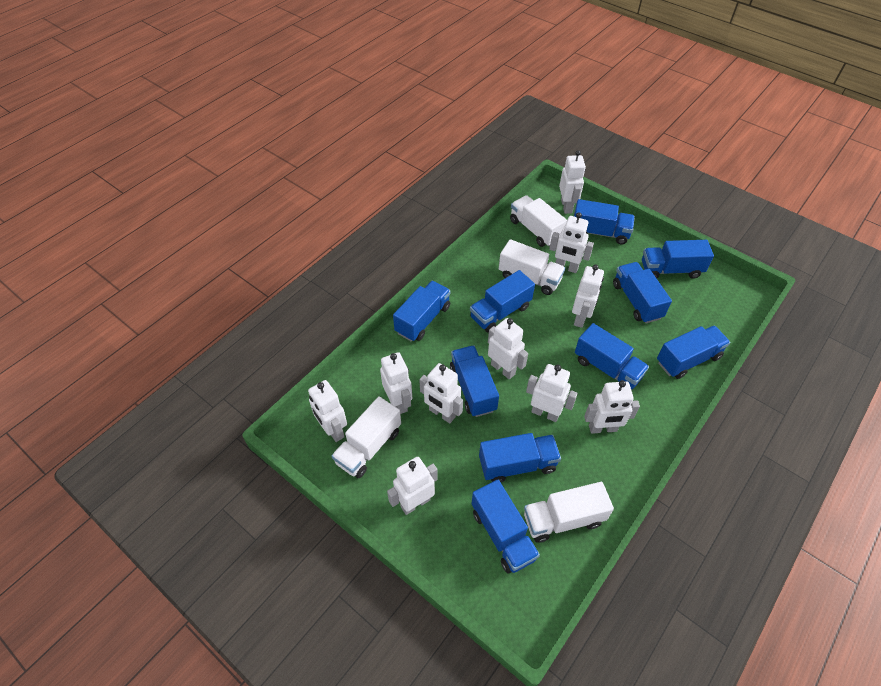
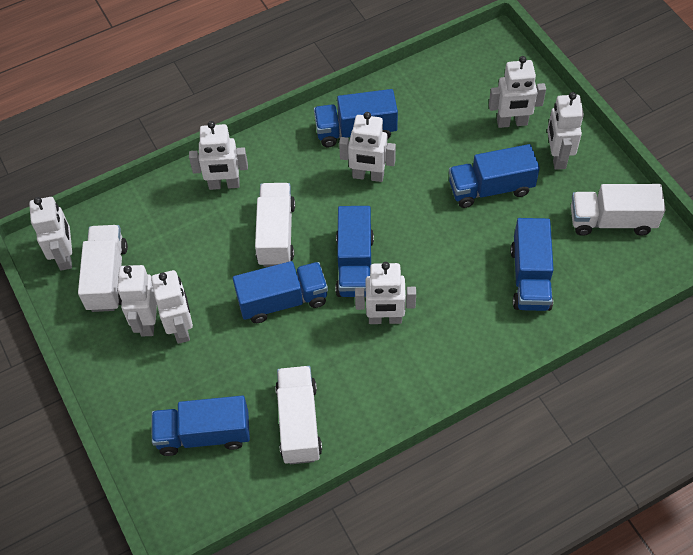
blue truck: 10 -> 6
white robot: 10 -> 8

